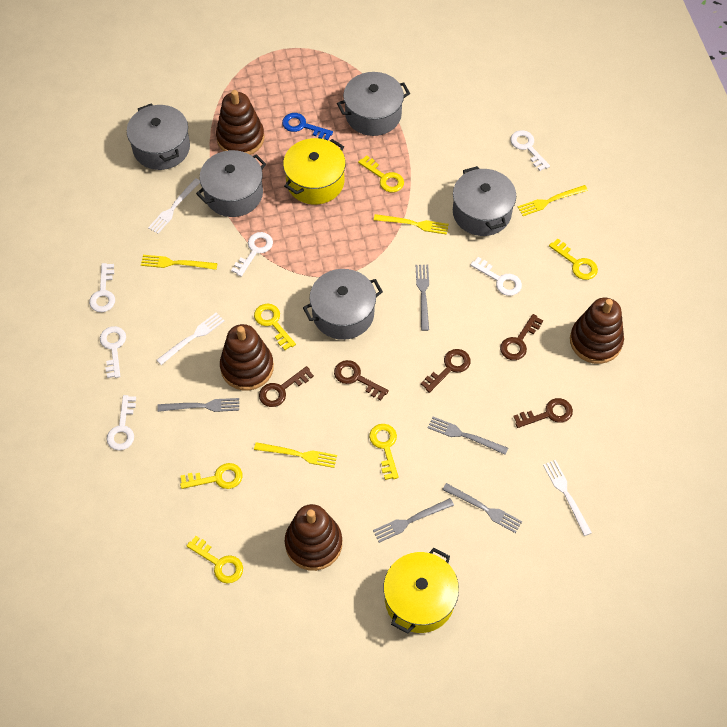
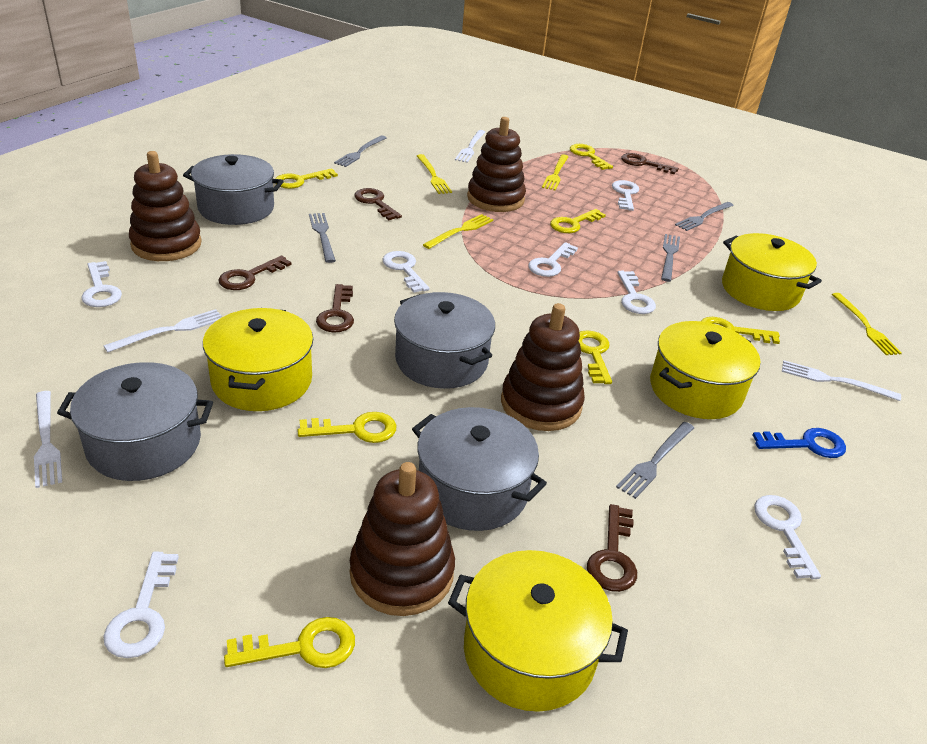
grey pot: 5 -> 4
white fork: 3 -> 4
white key: 6 -> 7
yellow key: 6 -> 7
yellow pot: 2 -> 4

